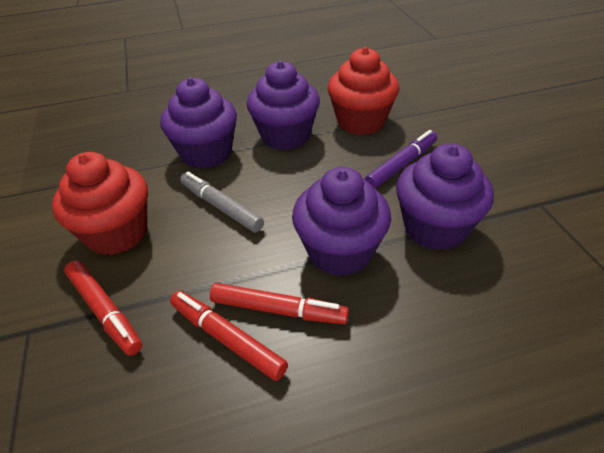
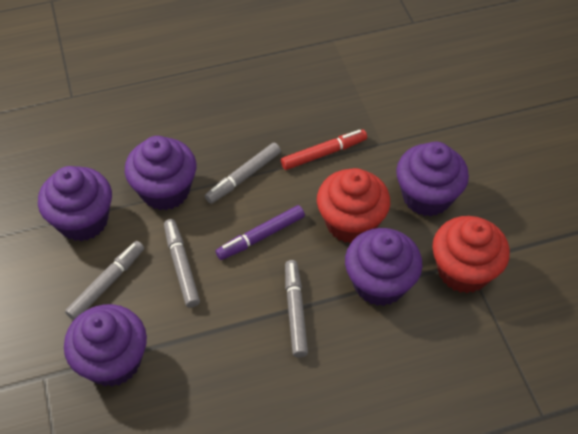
grey marker: 1 -> 4
purple cupcake: 4 -> 5
red marker: 3 -> 1

